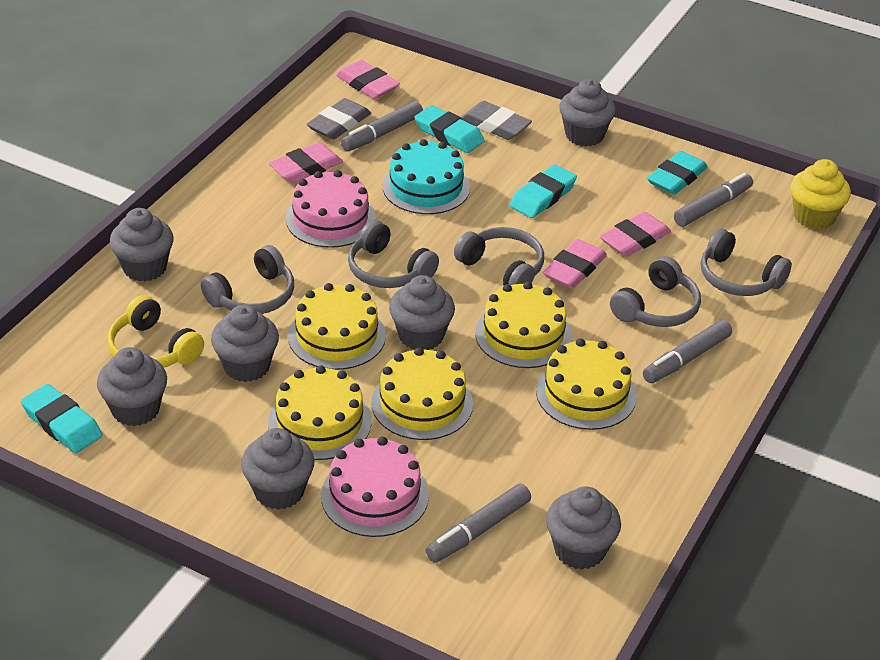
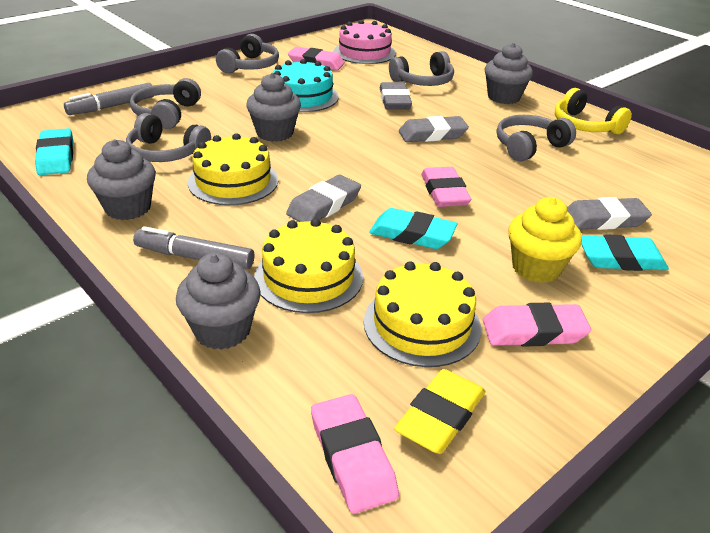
grey cupcake: 7 -> 4
grey eraser: 2 -> 4
grey marker: 4 -> 2
pink cake: 2 -> 1
turquoise eraser: 4 -> 3
yellow cake: 5 -> 3
yellow eraser: 0 -> 1

